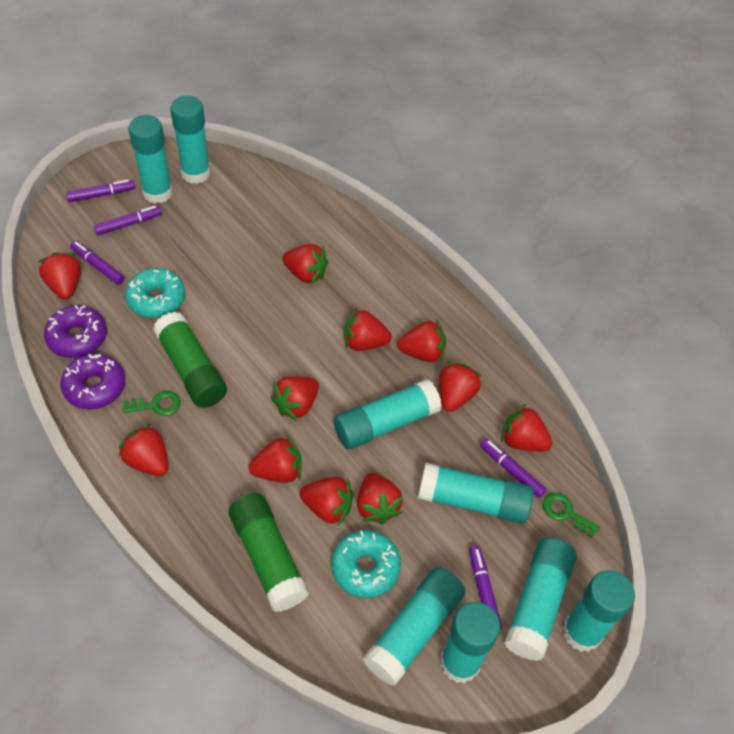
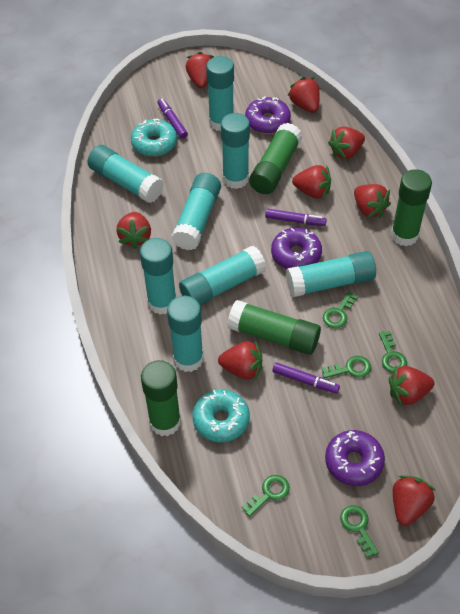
green glue stick: 2 -> 4
green key: 2 -> 5
purple donut: 2 -> 3
purple marker: 5 -> 3
red strawberry: 11 -> 9

